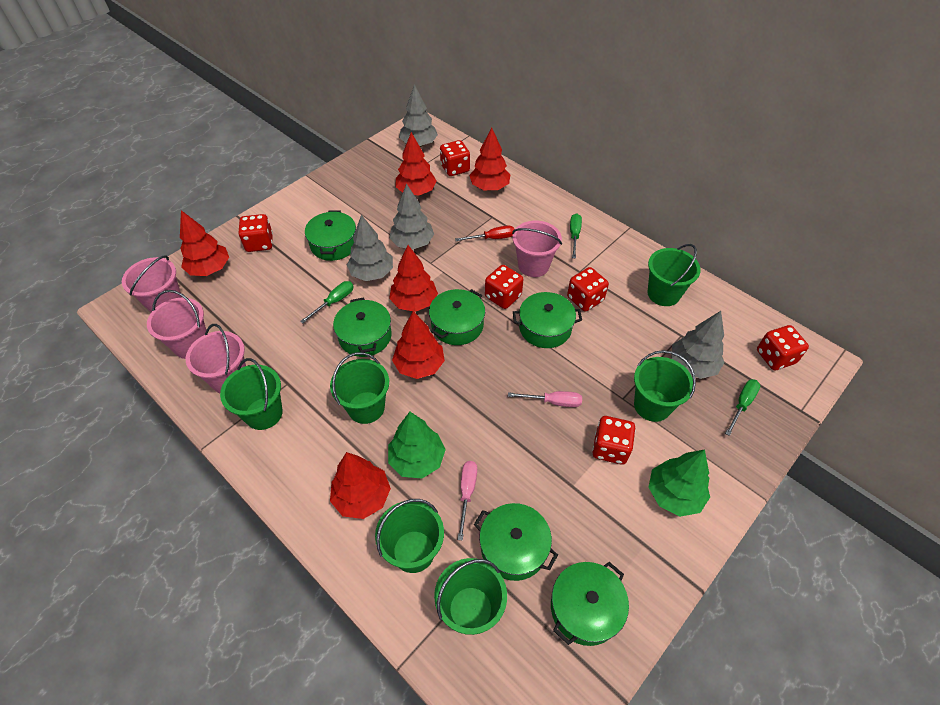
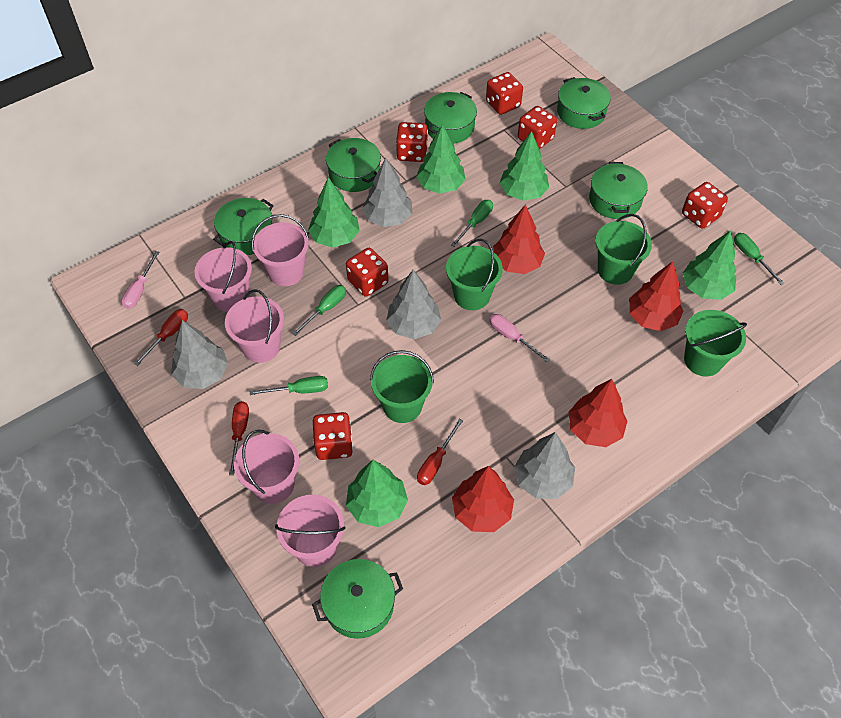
green bucket: 6 -> 4
green screwdriver: 3 -> 4
green tree: 2 -> 5
pink bucket: 4 -> 5
red screwdriver: 1 -> 3
red tree: 6 -> 4

